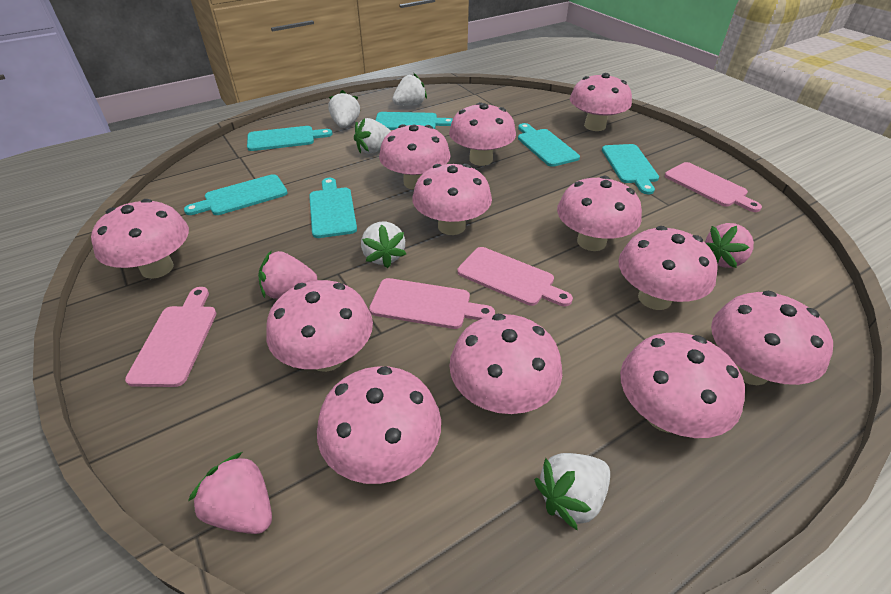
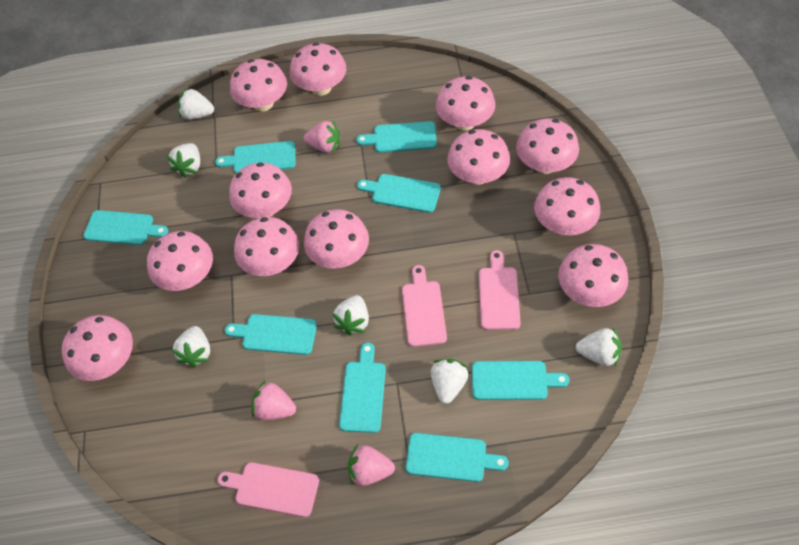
pink cutting board: 4 -> 3
turquoise cutting board: 6 -> 8
white strawberry: 5 -> 6

